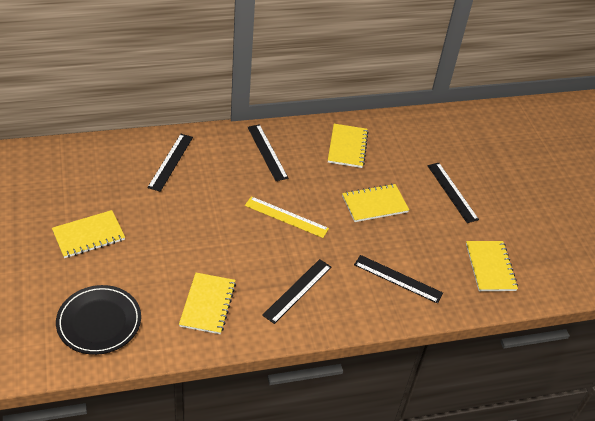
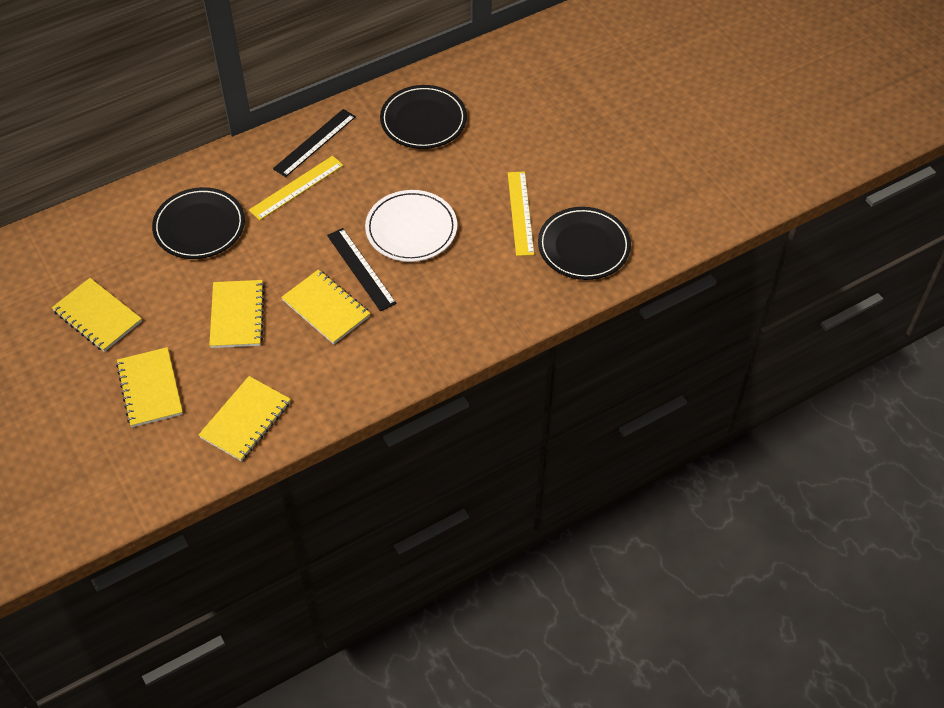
black plate: 1 -> 3
black ruler: 5 -> 2
white plate: 0 -> 1
yellow ruler: 1 -> 2

